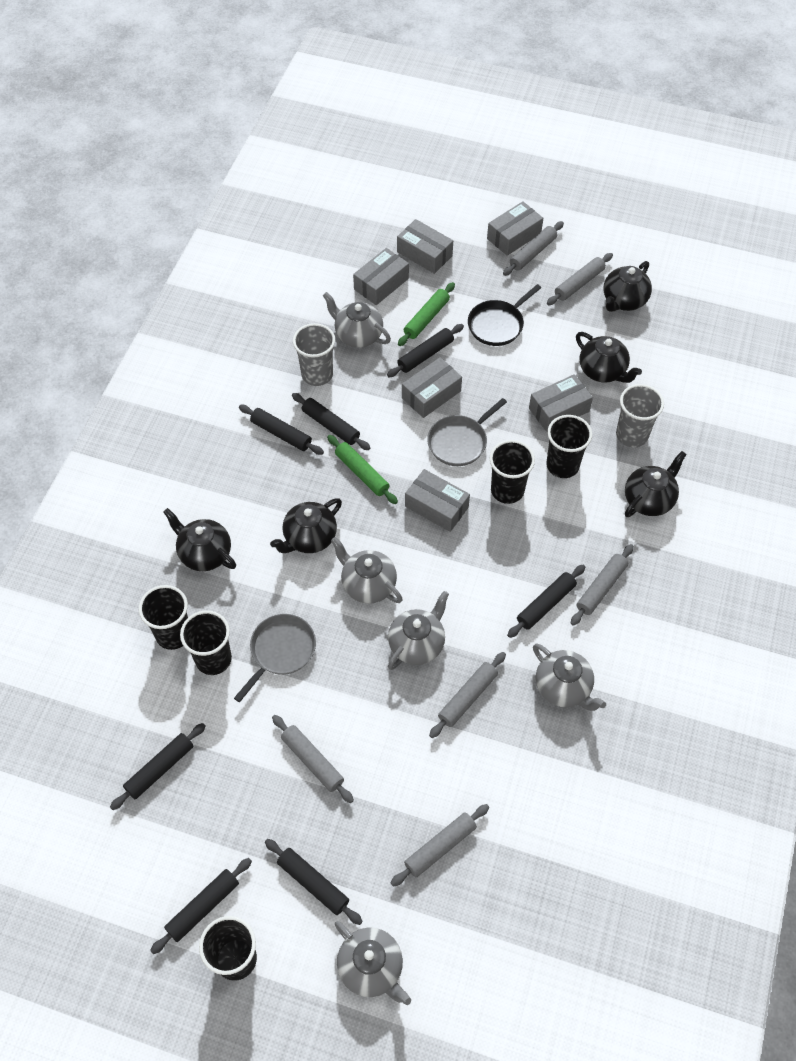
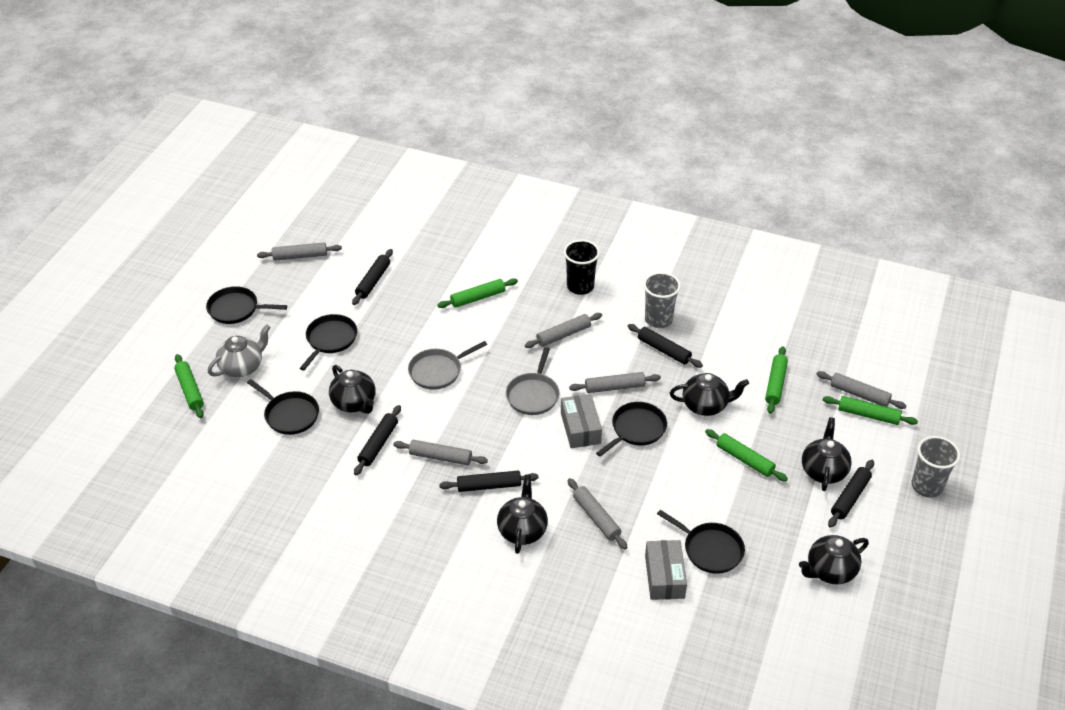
black cup: 5 -> 1
black pan: 1 -> 5
black rolling pin: 7 -> 5
green rolling pin: 2 -> 5
grey box: 6 -> 2
grey teapot: 5 -> 1

